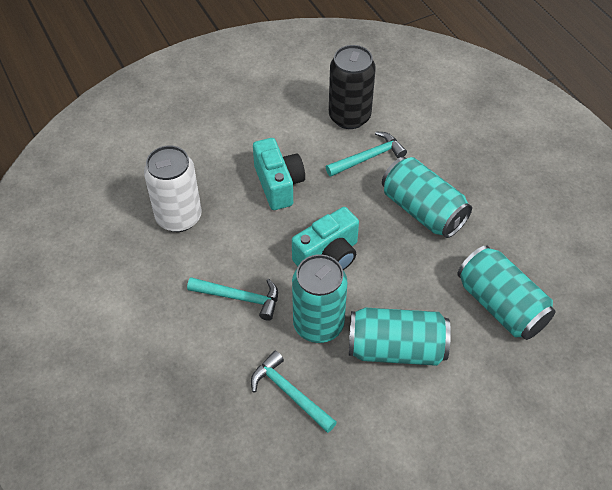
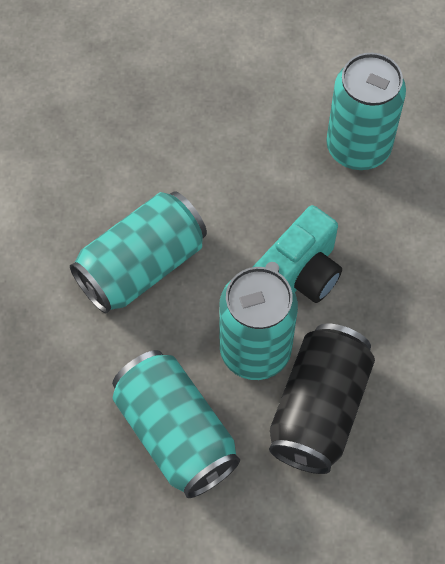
turquoise camera: 2 -> 1
turquoise hammer: 3 -> 0
white can: 1 -> 0

